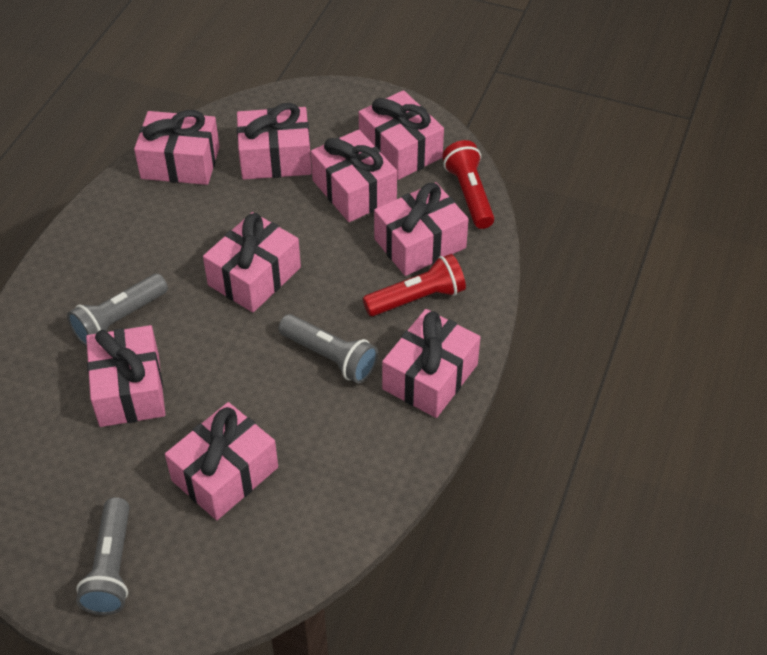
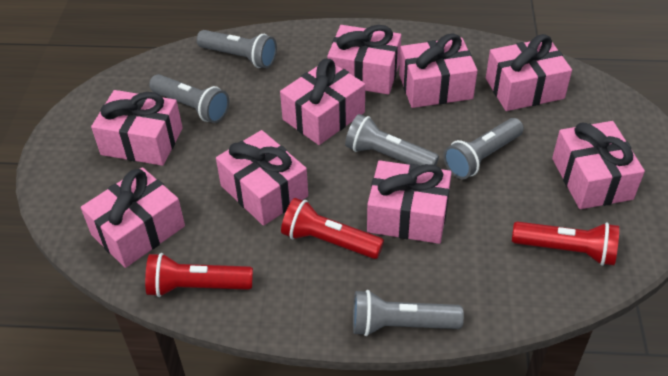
grey flashlight: 3 -> 5
red flashlight: 2 -> 3

